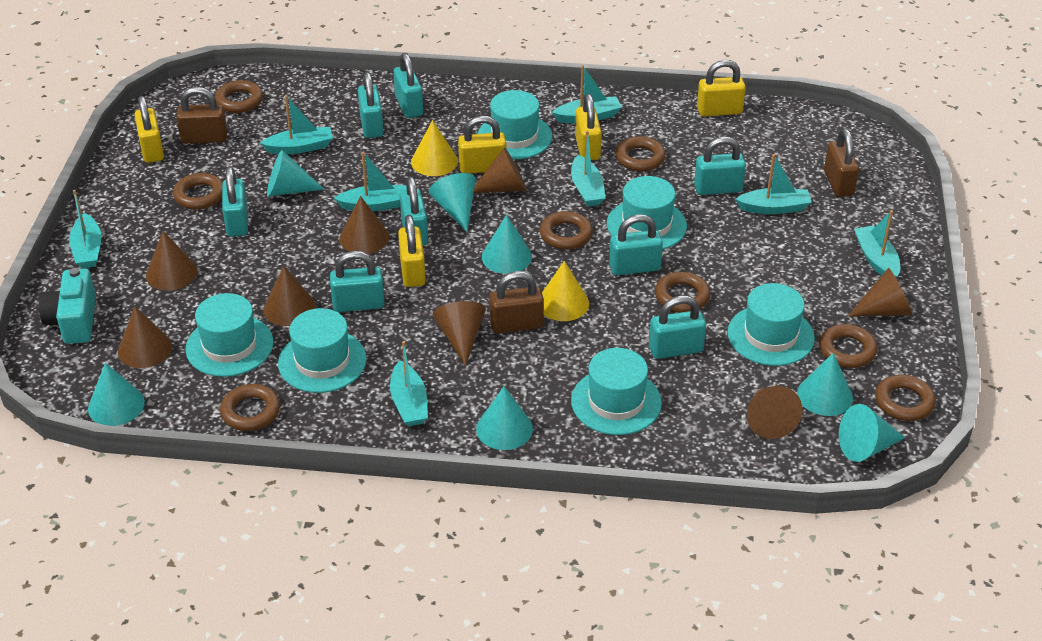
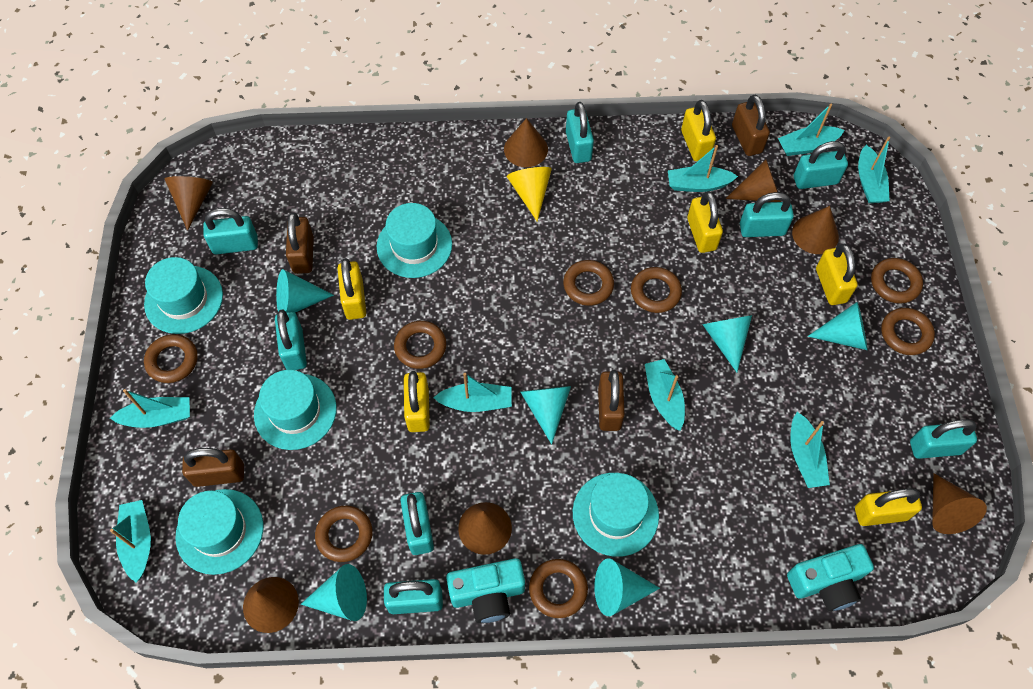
brown cone: 8 -> 7
brown padlock: 3 -> 4
turquoise camera: 1 -> 2
turquoise cone: 7 -> 6
turquoise hat: 6 -> 5
yellow cone: 2 -> 1
yellow padlock: 5 -> 6

